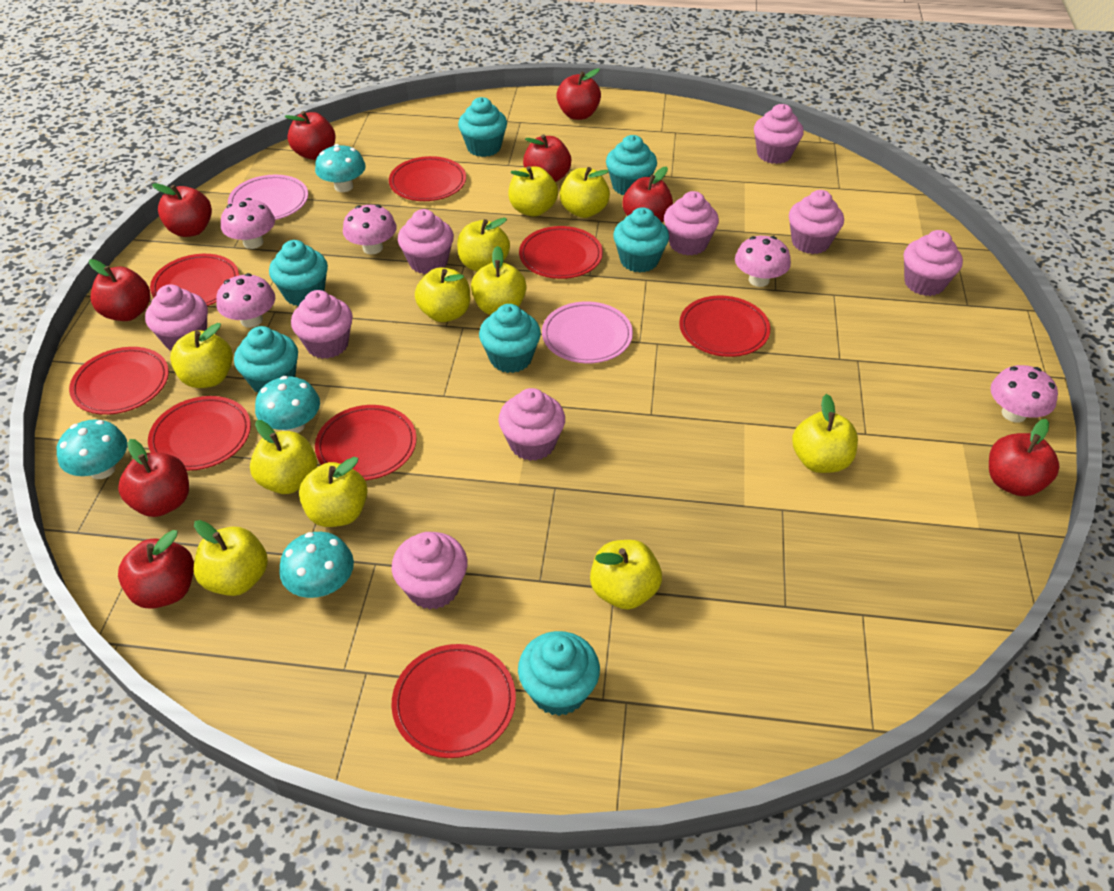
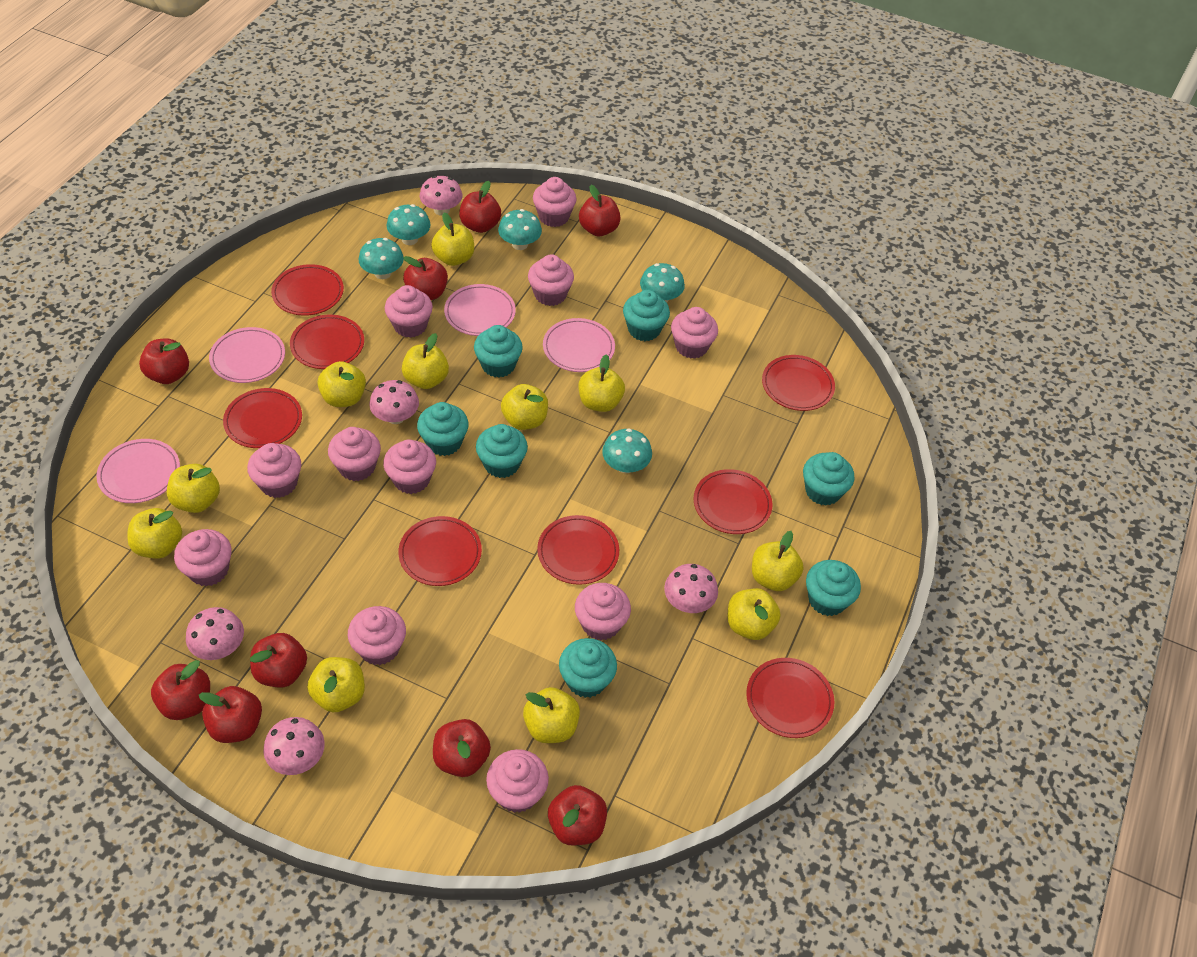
pink cupcake: 9 -> 11
pink plate: 2 -> 4
turquoise mushroom: 4 -> 5

